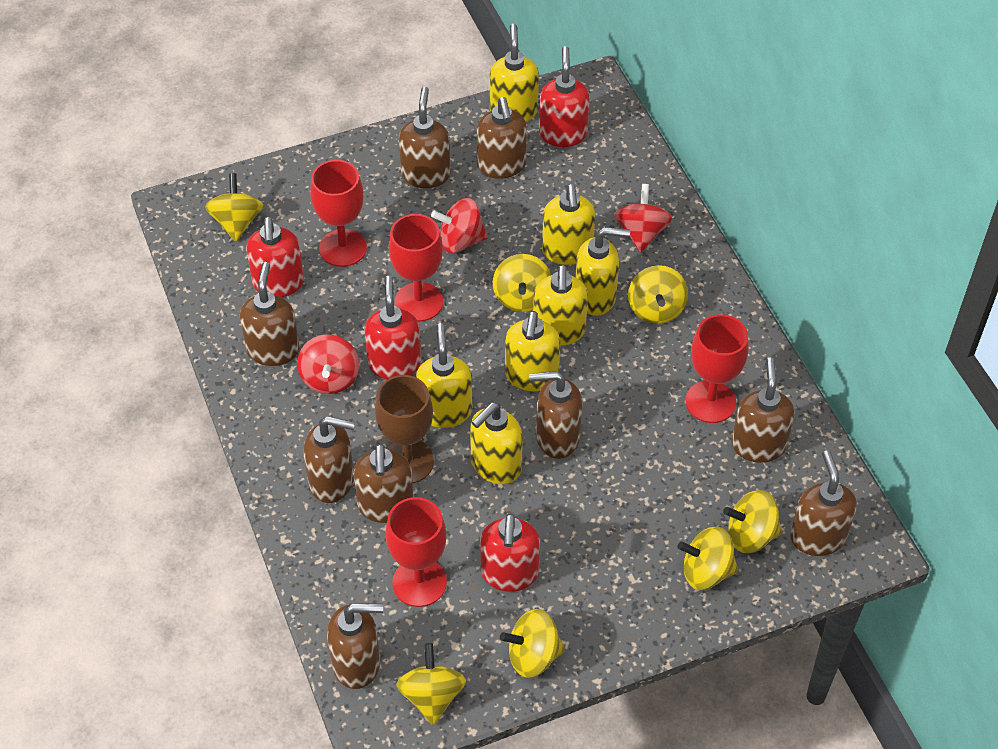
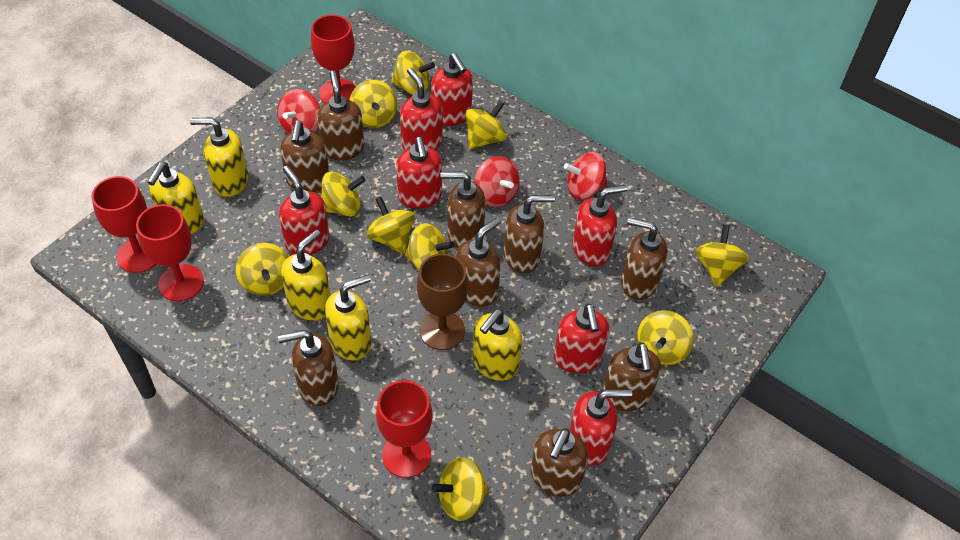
red soap dispenser: 4 -> 7
yellow soap dispenser: 7 -> 5
yellow spinning top: 7 -> 10

